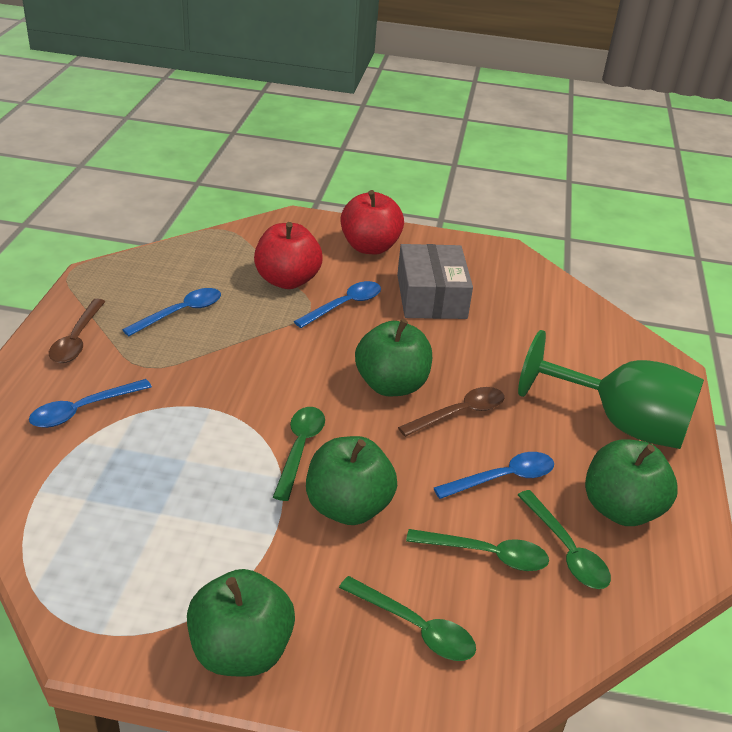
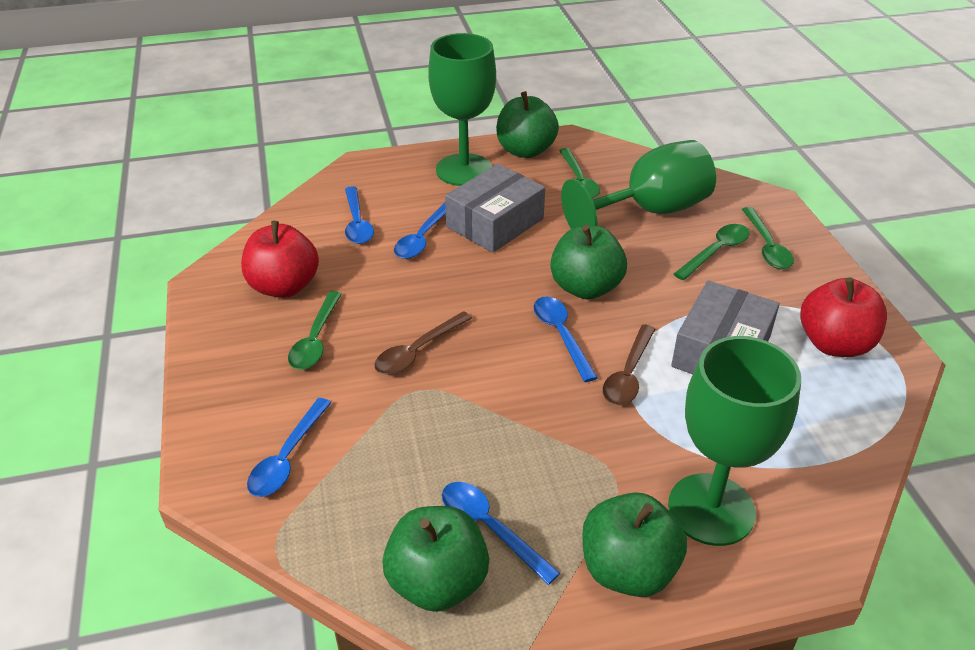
blue spoon: 4 -> 5
green goblet: 1 -> 3
grey box: 1 -> 2

